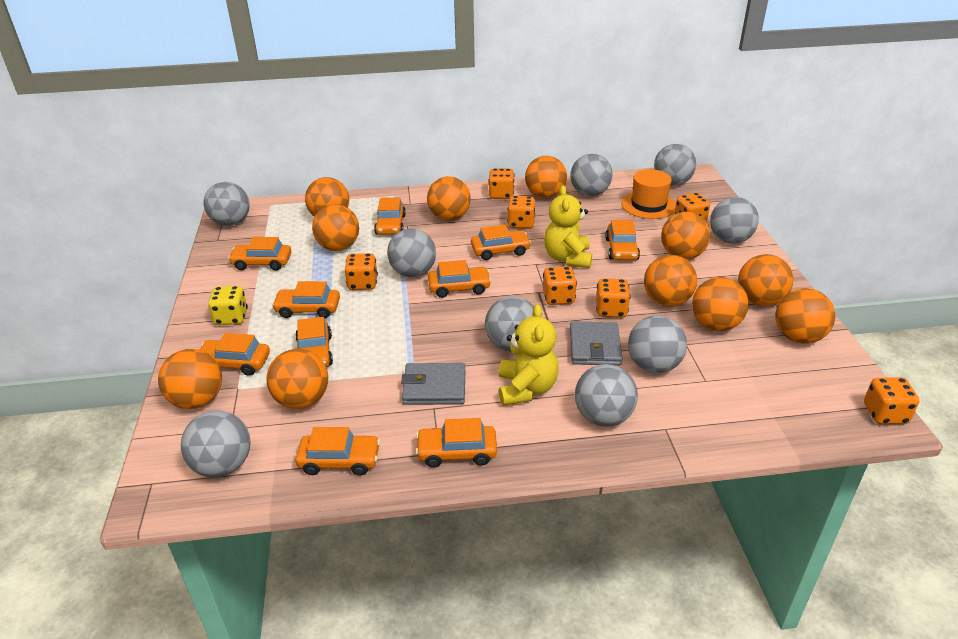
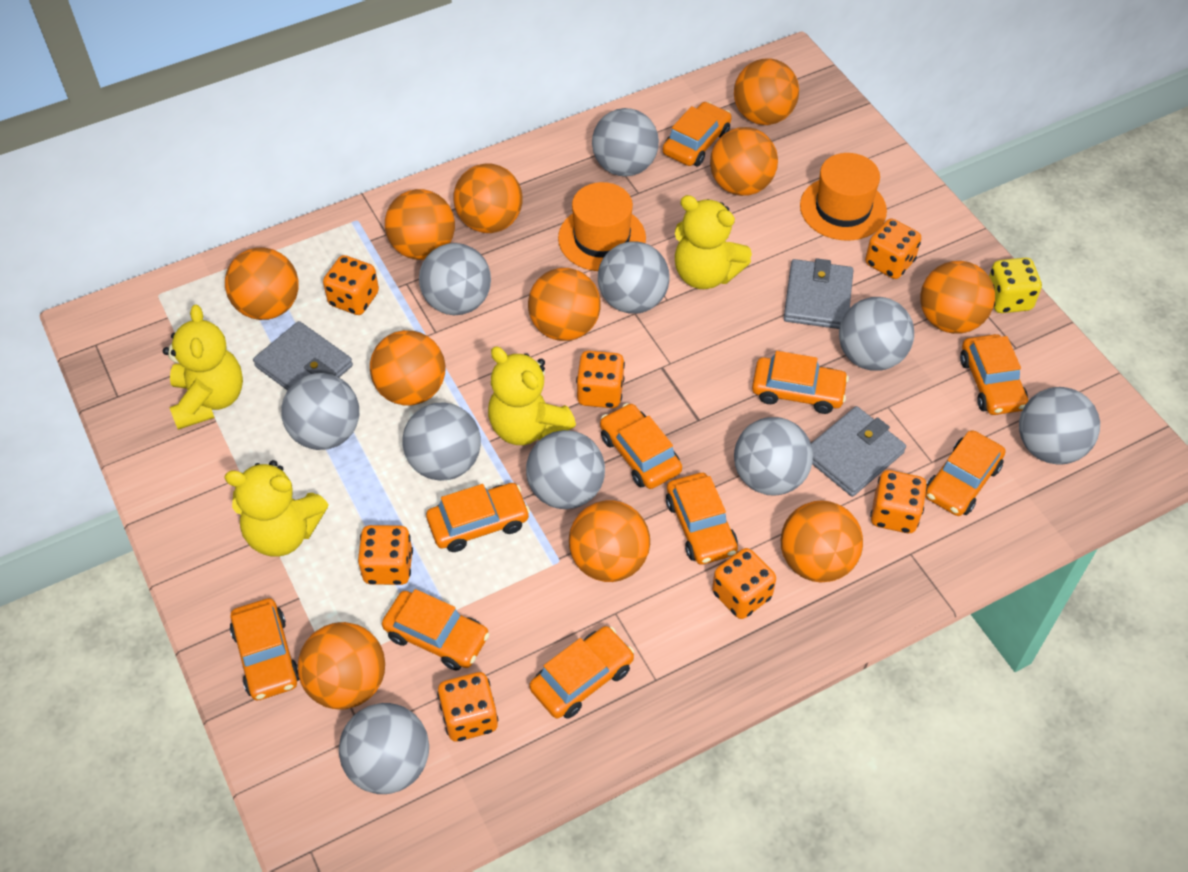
grey ball: 9 -> 10
grey wallet: 2 -> 3
orange hat: 1 -> 2
yellow teddy bear: 2 -> 4

